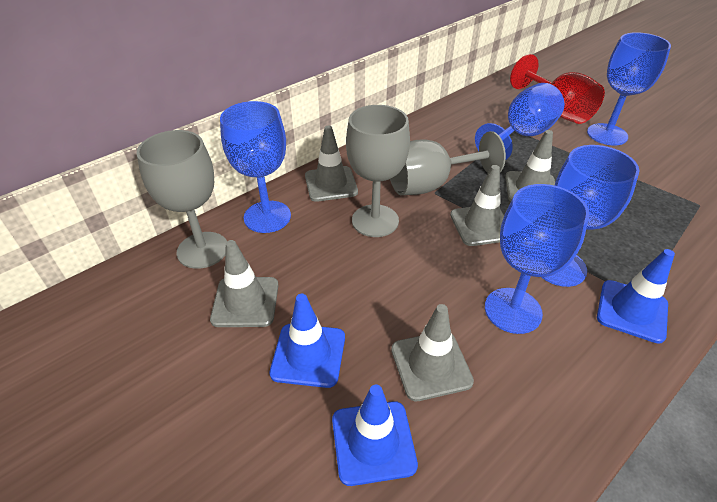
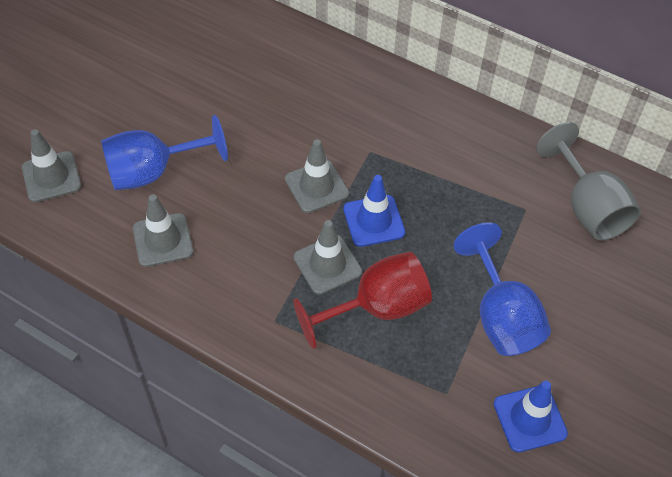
blue goblet: 5 -> 2
blue traffic cone: 3 -> 2
grey goblet: 3 -> 1
grey traffic cone: 5 -> 4

